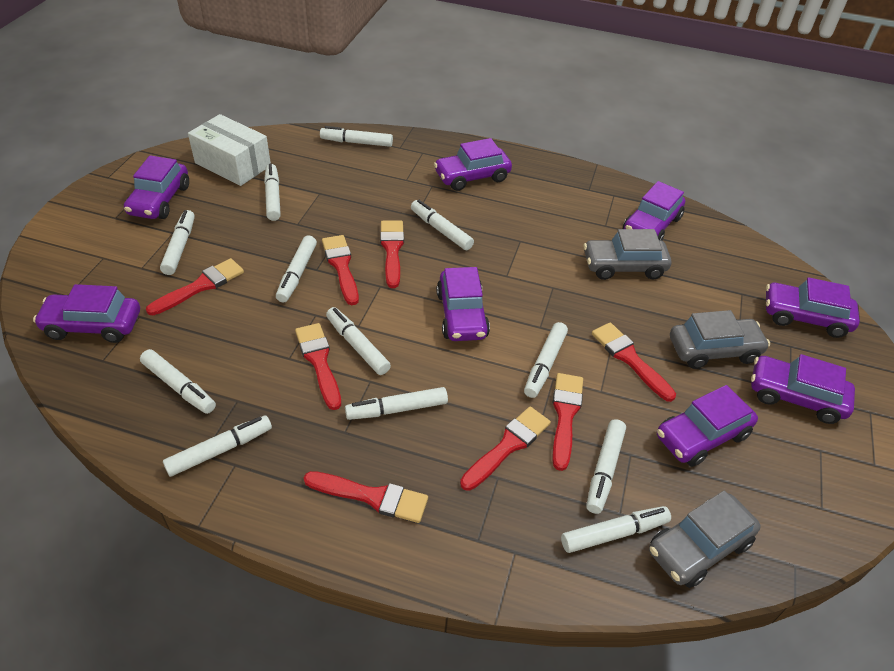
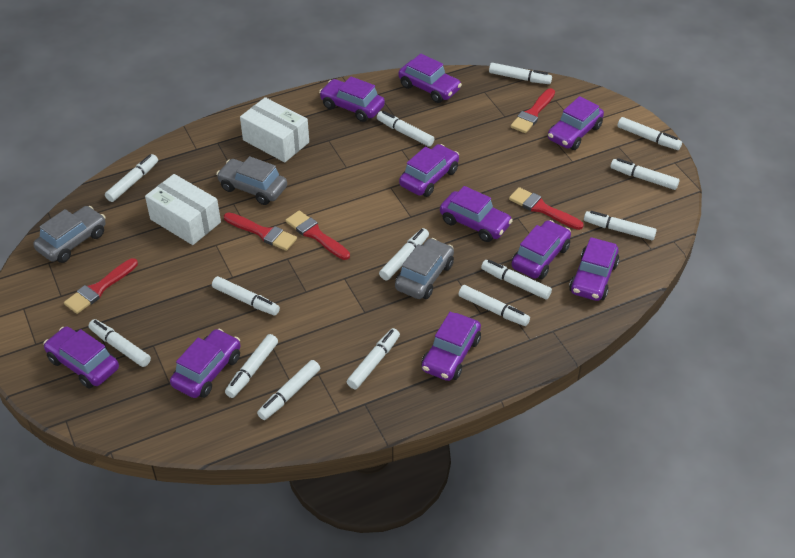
purple car: 8 -> 10
red brush: 8 -> 5
white box: 1 -> 2
white marker: 12 -> 14

